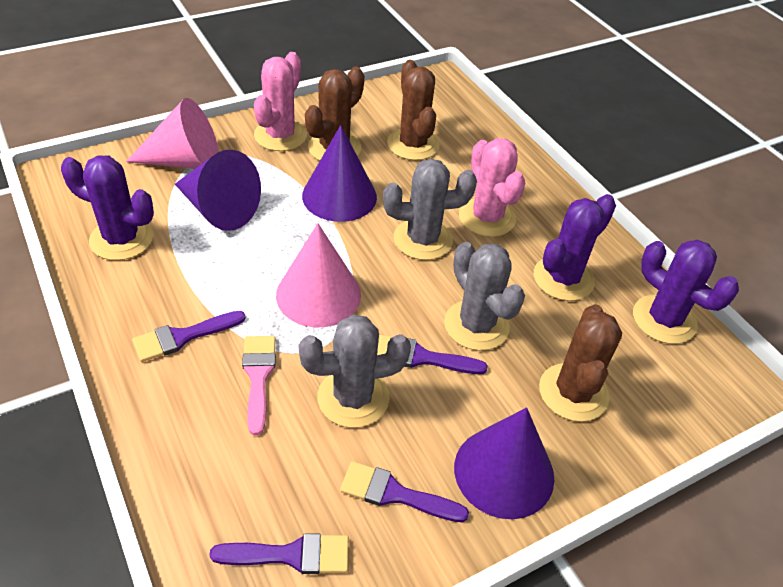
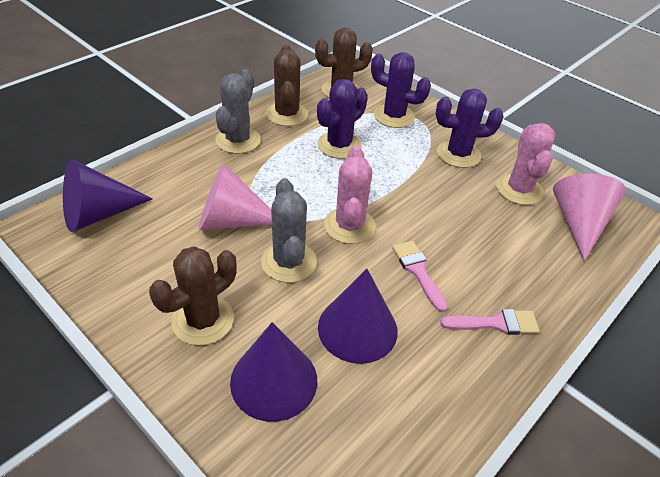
grey cactus: 3 -> 2
pink brush: 1 -> 2
purple brush: 4 -> 0

